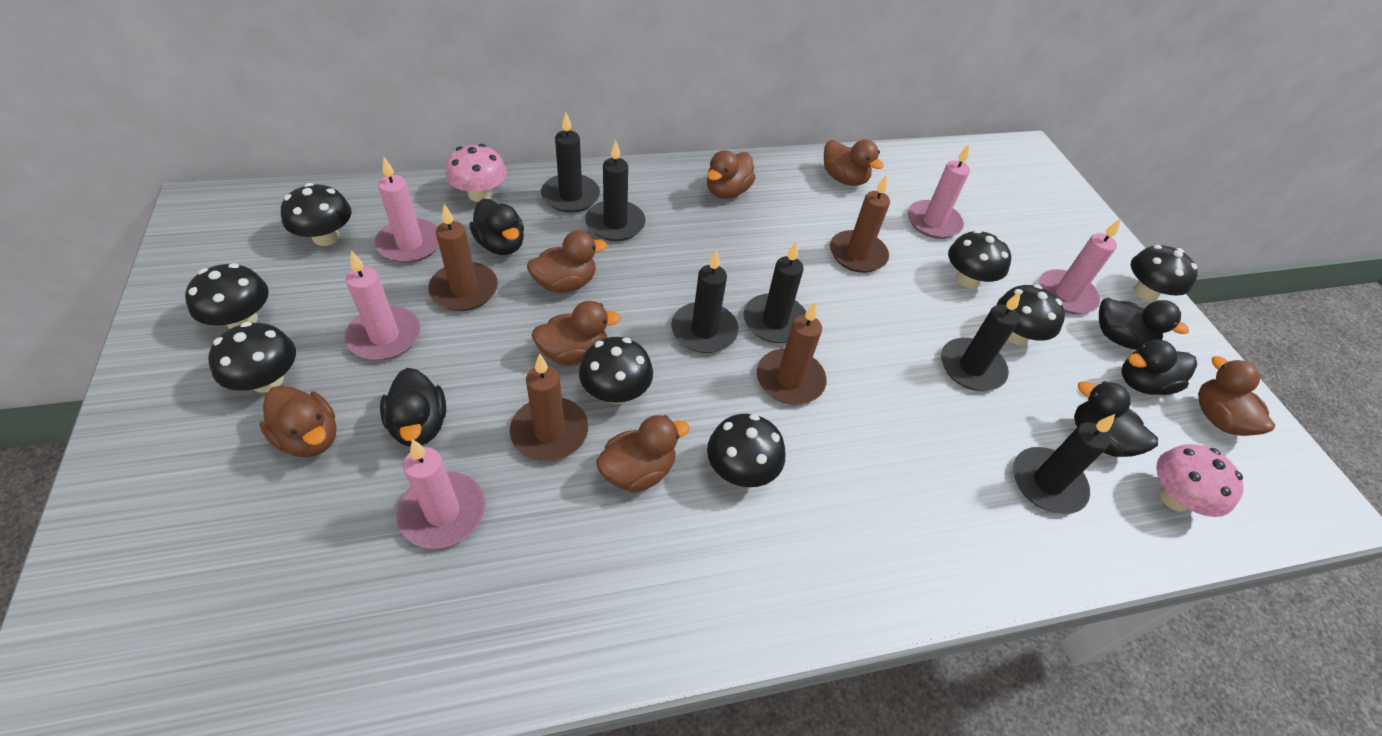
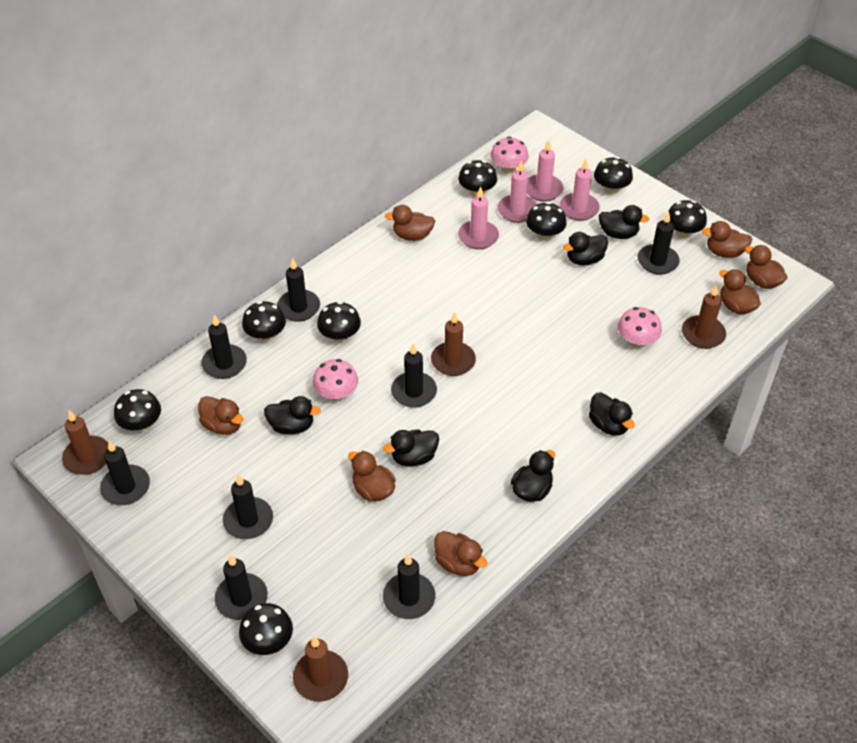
black candle: 6 -> 8
black duck: 5 -> 6
pink candle: 5 -> 4
pink mushroom: 2 -> 3

